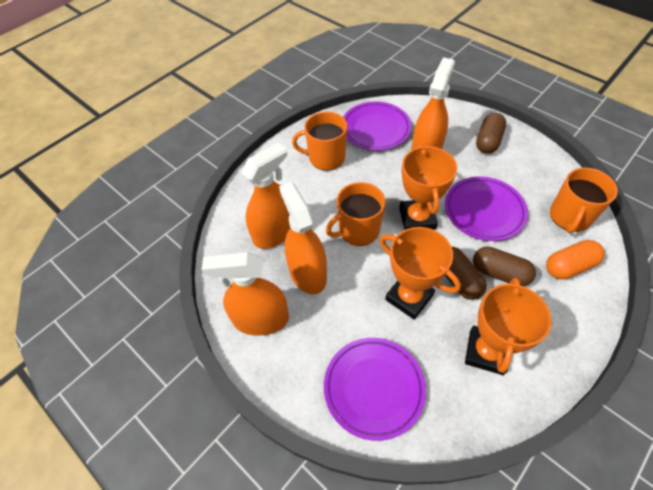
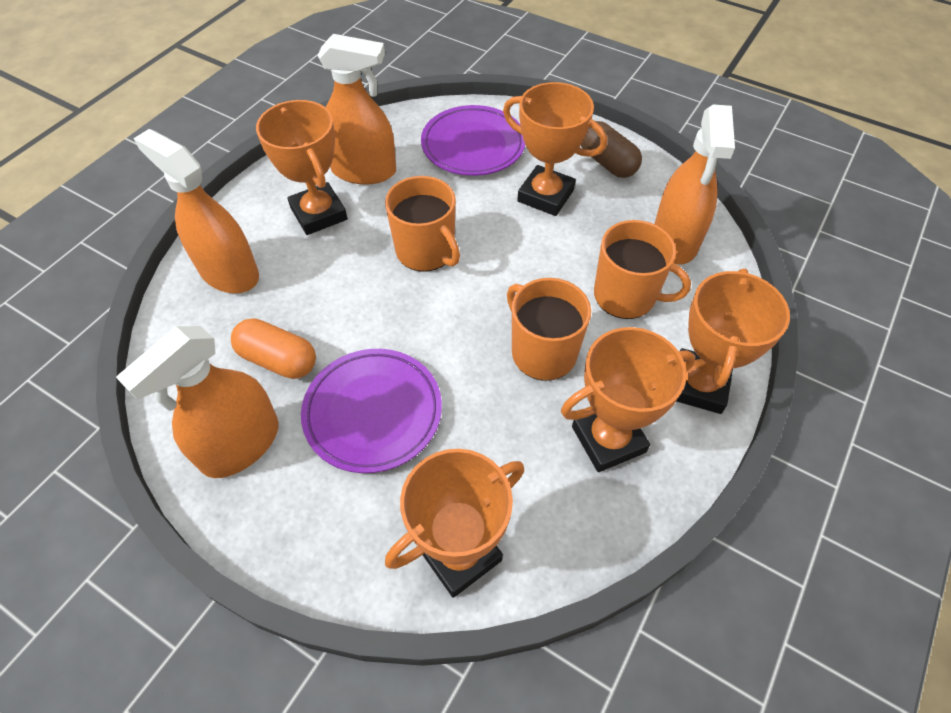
brown capsule: 3 -> 1
orange trophy: 3 -> 5
purple plate: 3 -> 2

